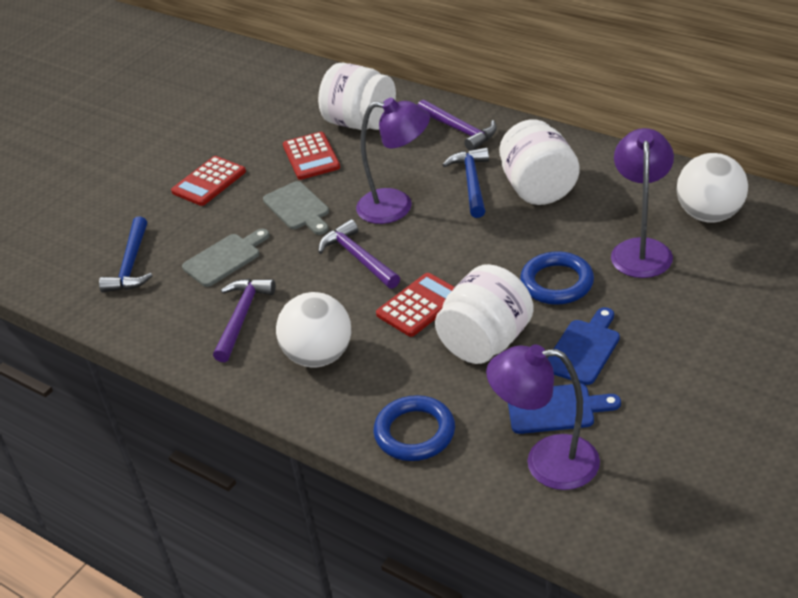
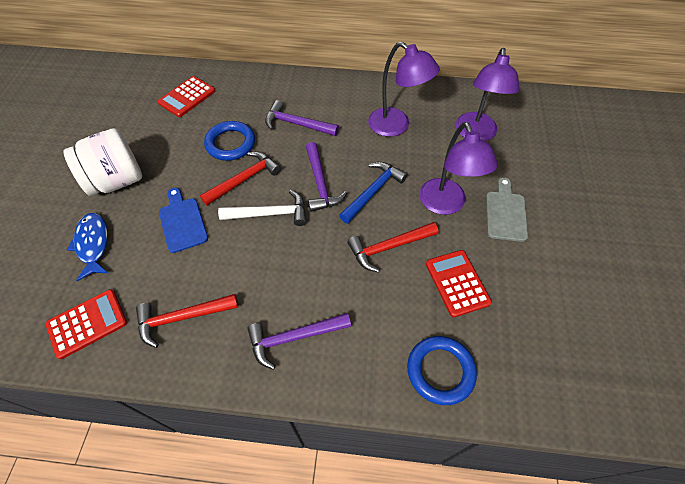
blue cutting board: 2 -> 1
blue fish: 0 -> 1
blue hammer: 2 -> 1
grey cutting board: 2 -> 1
red hammer: 0 -> 3
white ball: 2 -> 0
white hammer: 0 -> 1
white jar: 3 -> 1

